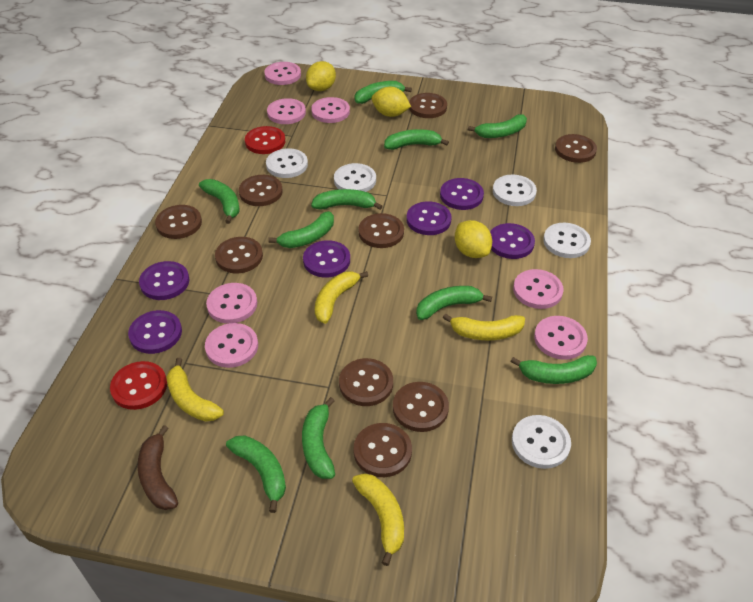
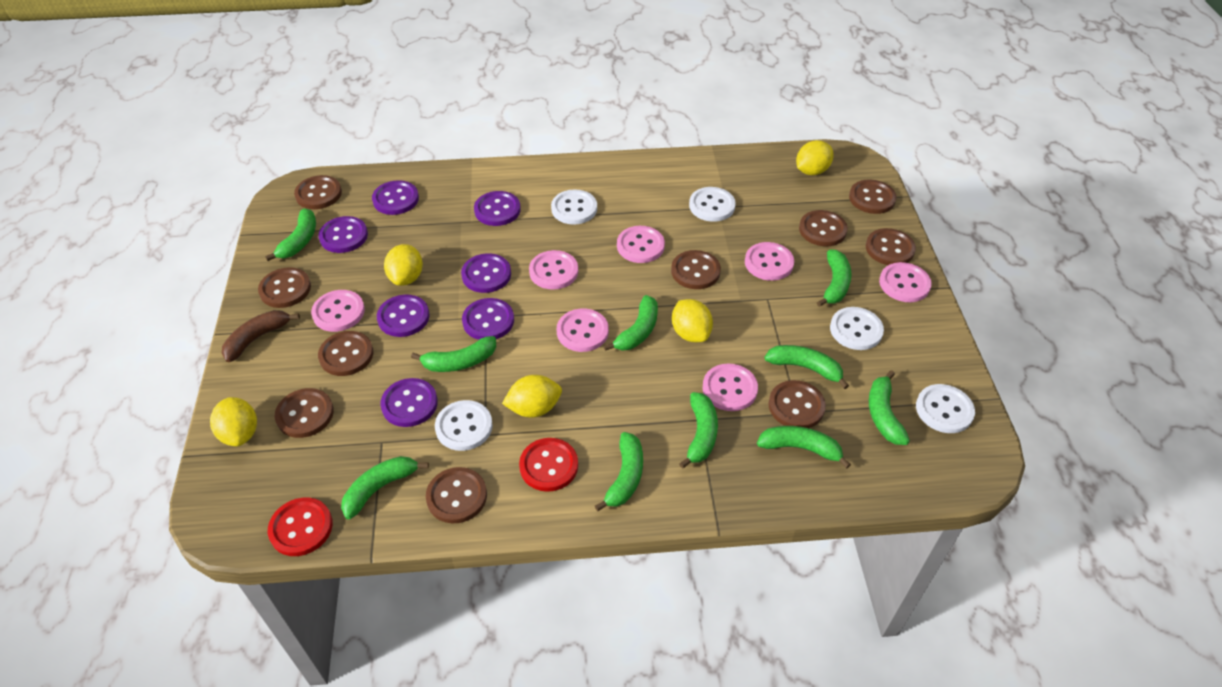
brown button: 9 -> 10
purple button: 6 -> 7
yellow banana: 4 -> 0
yellow lemon: 3 -> 5

